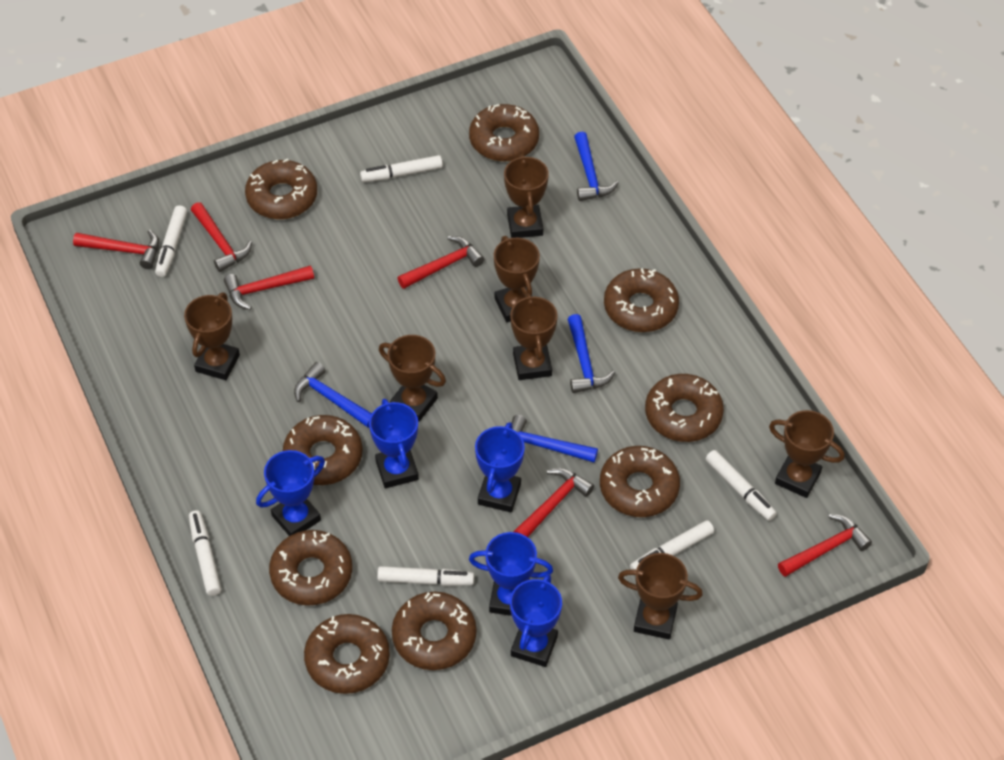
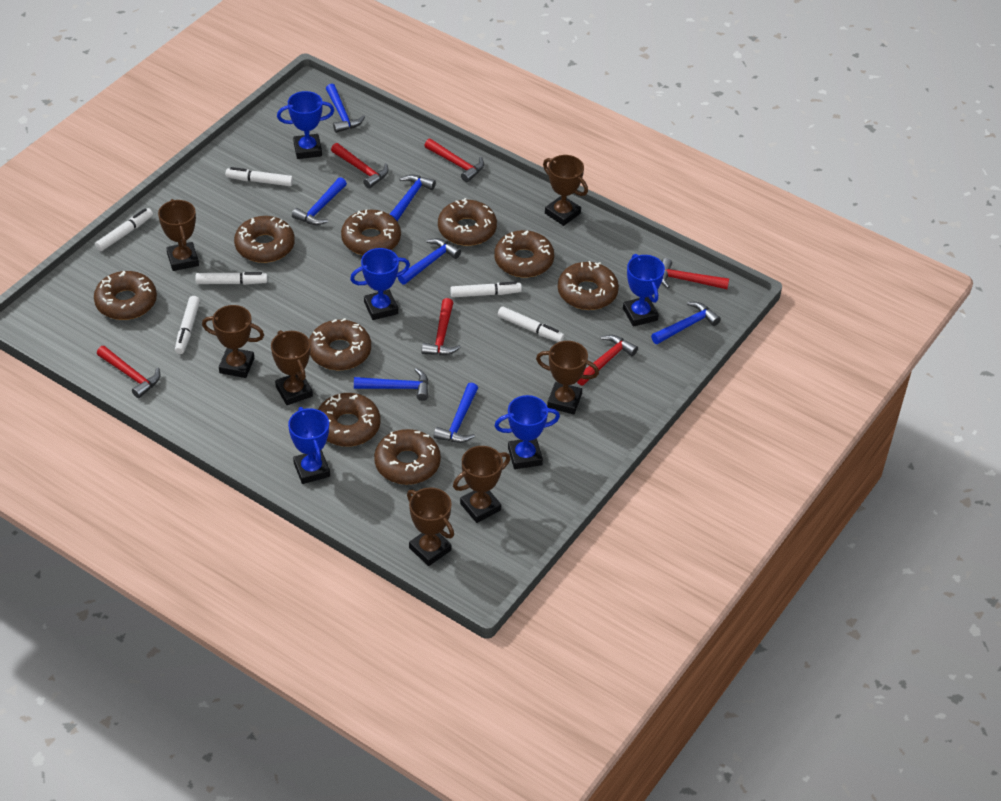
blue hammer: 4 -> 7

